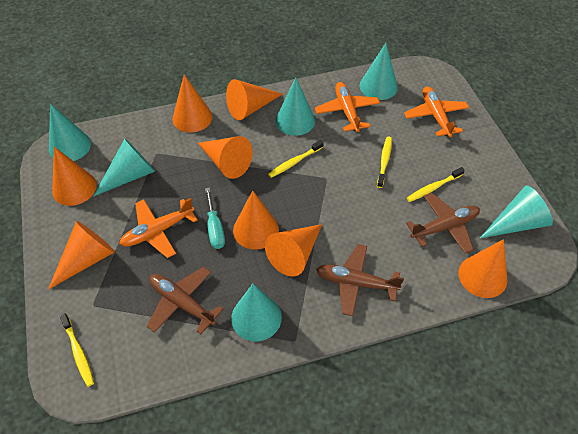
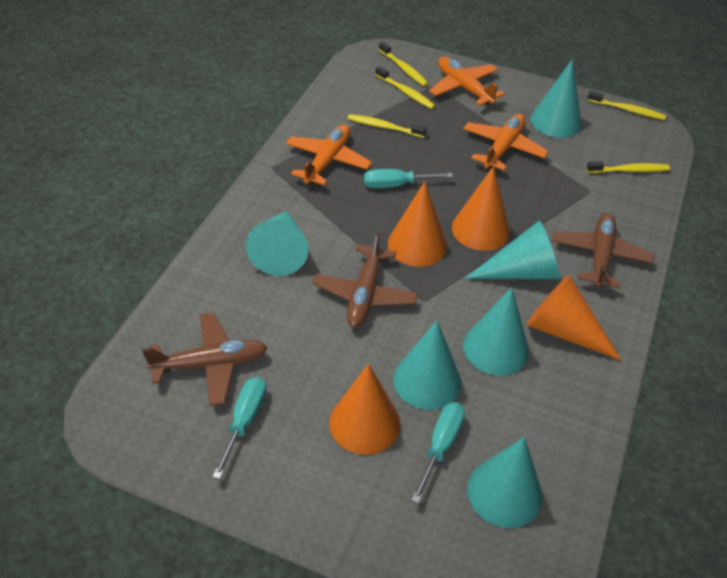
orange cone: 8 -> 4
turquoise screwdriver: 1 -> 3
yellow toothbrush: 4 -> 5

